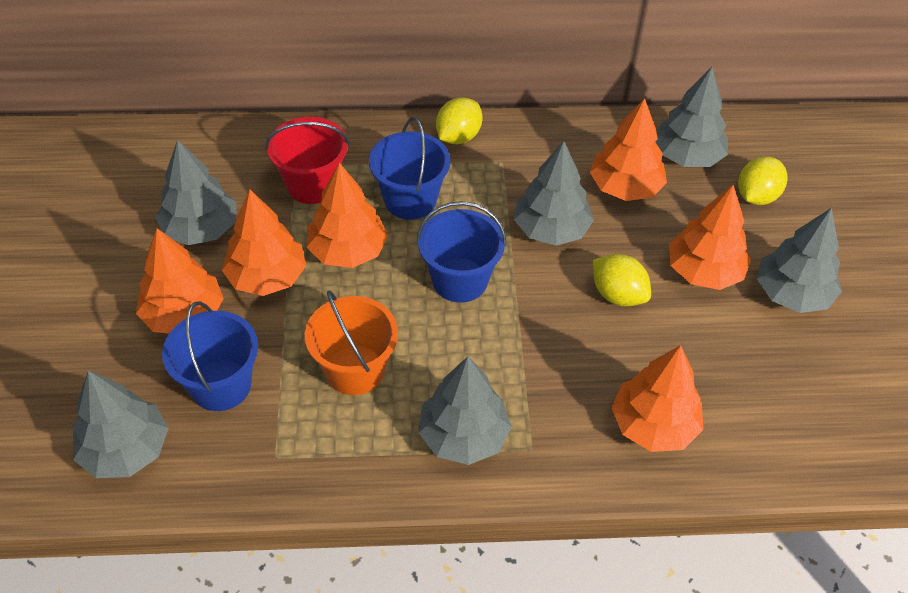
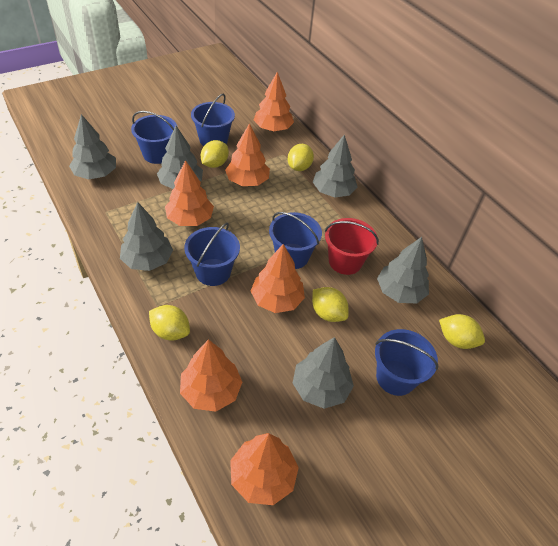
blue bucket: 3 -> 5
orange bucket: 1 -> 0
yellow lemon: 3 -> 5

